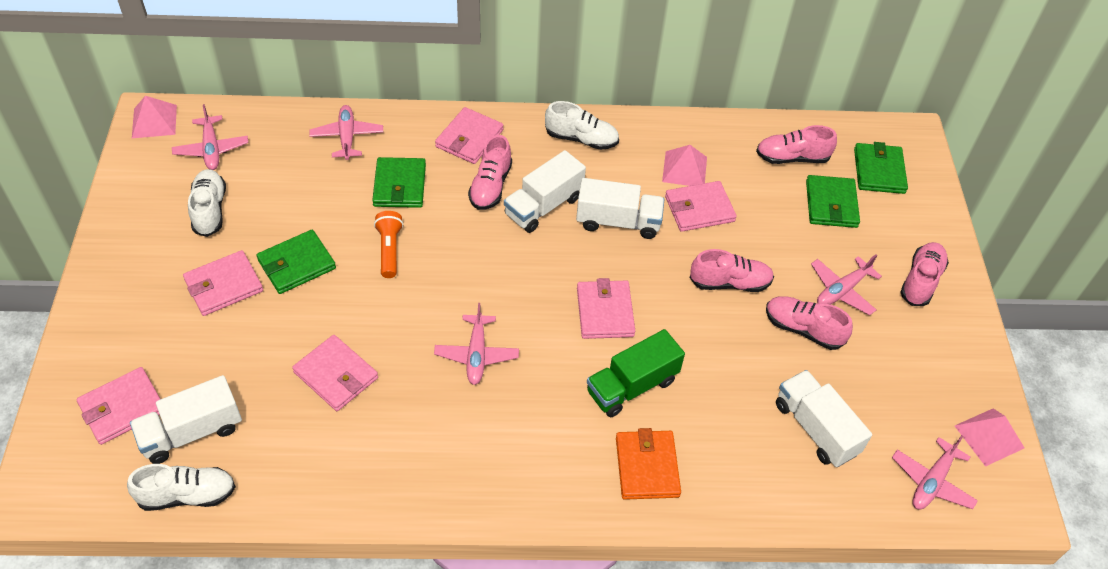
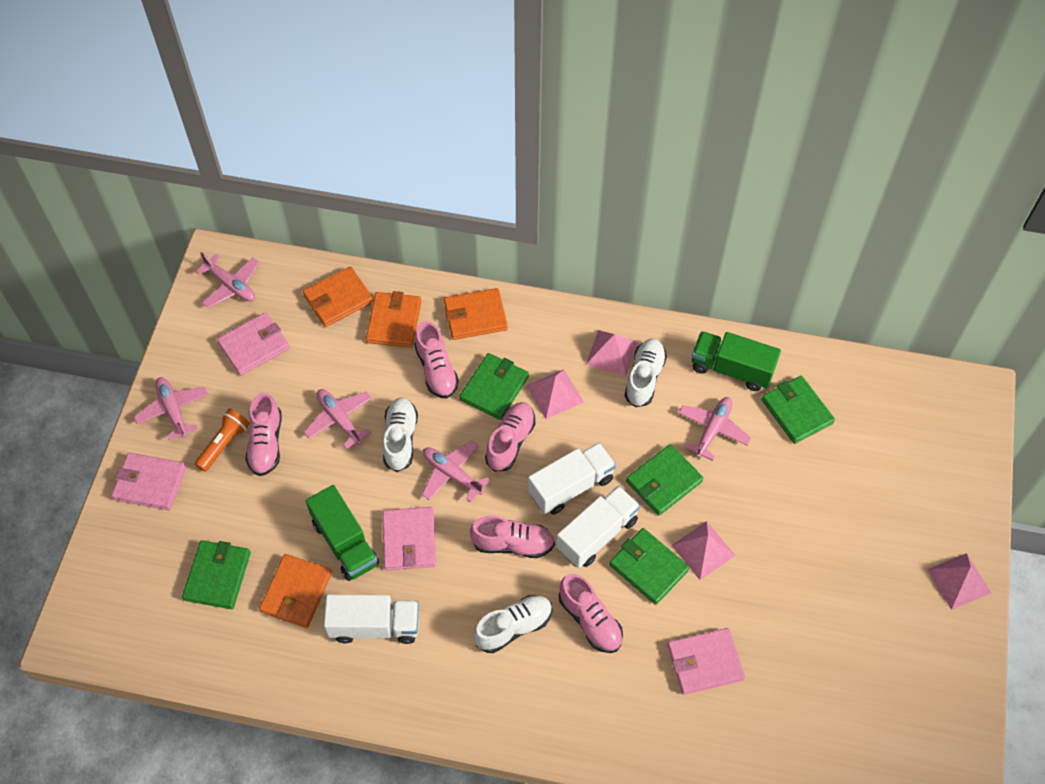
green truck: 1 -> 2
green wallet: 4 -> 5
orange wallet: 1 -> 4
pink pyramid: 3 -> 4
pink wallet: 6 -> 4
white truck: 4 -> 3

